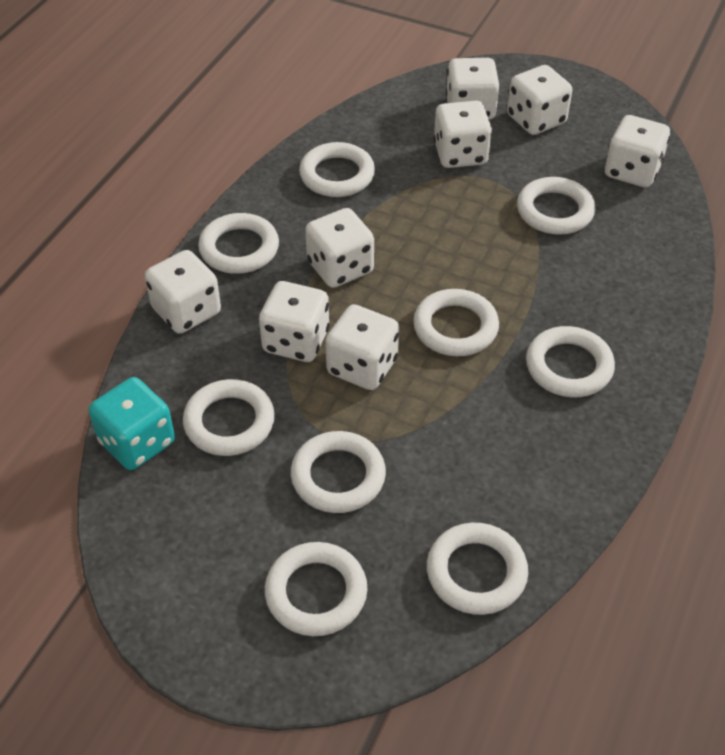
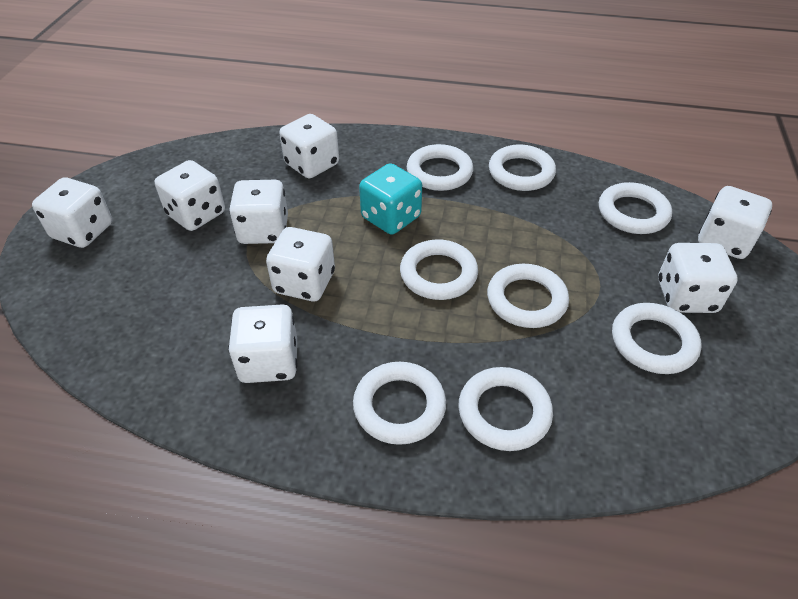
white ring: 9 -> 8

